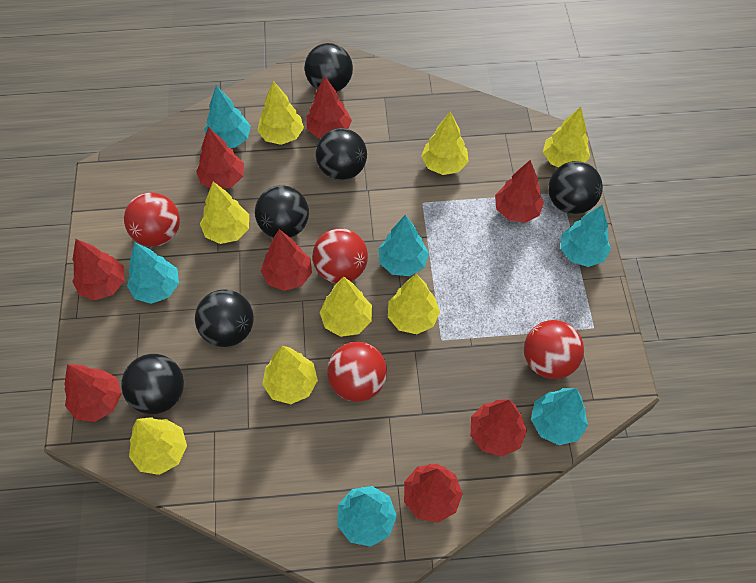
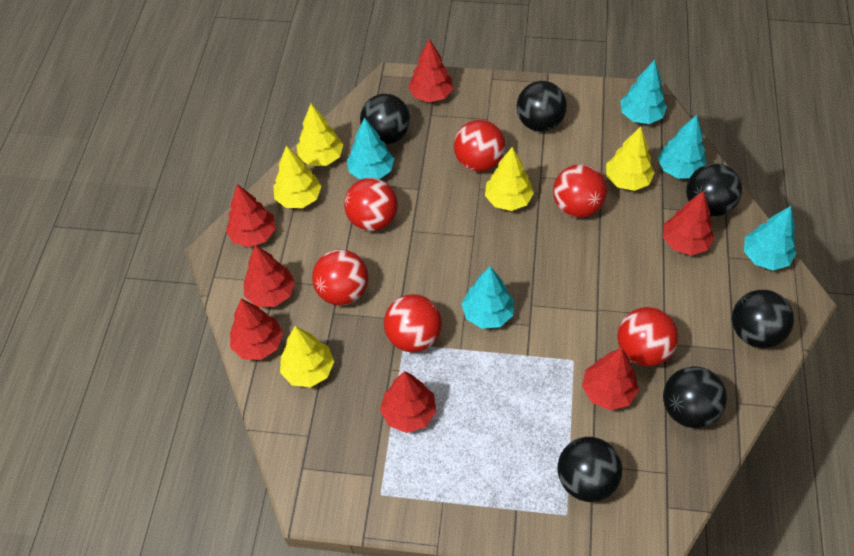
red ball: 4 -> 6
red tree: 8 -> 7
turquoise tree: 6 -> 5
yellow tree: 8 -> 5

